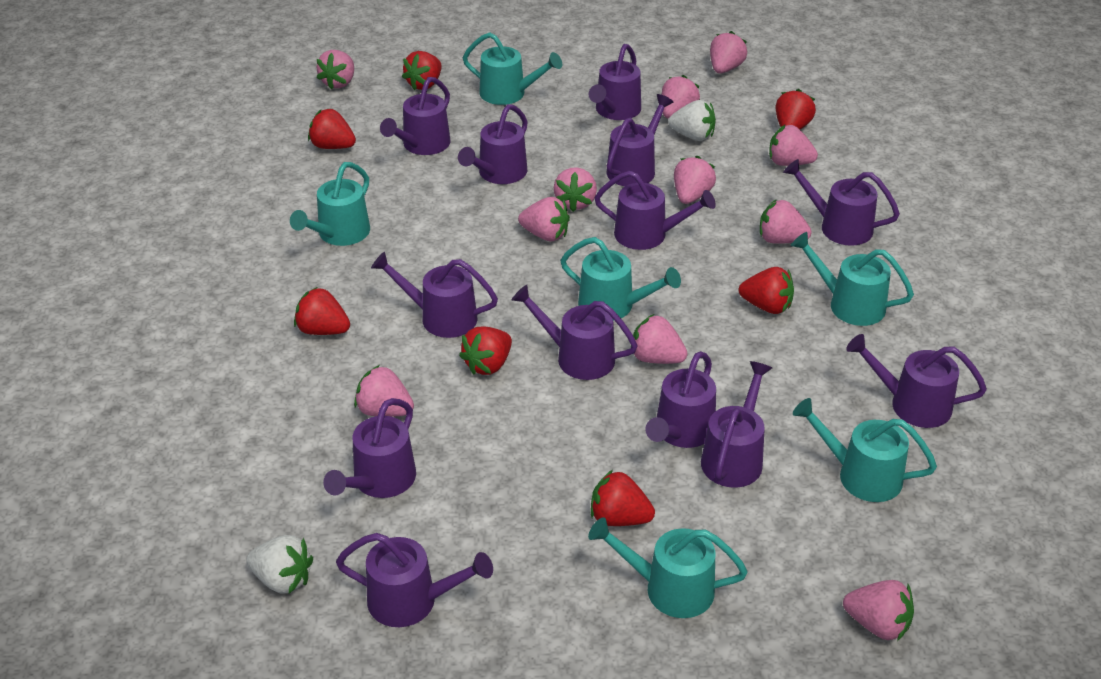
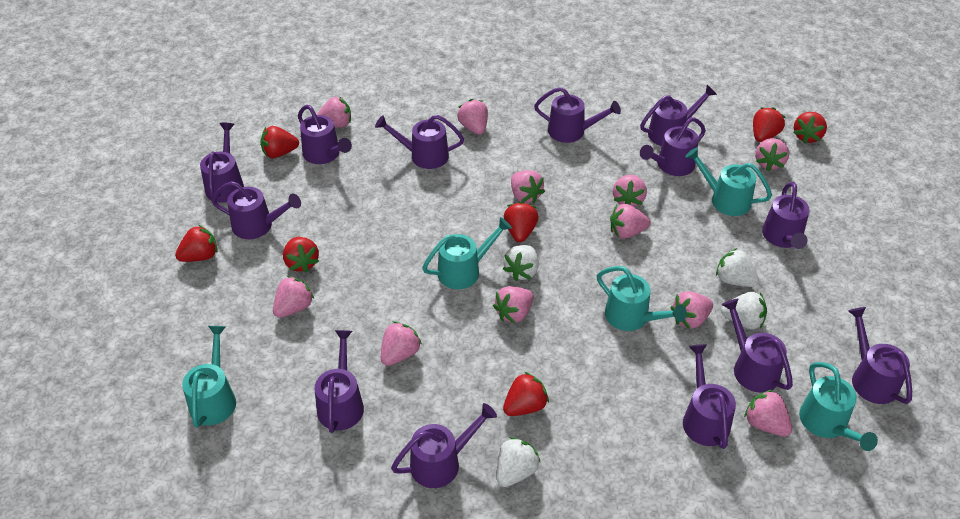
turquoise watering can: 6 -> 5
white strawberry: 2 -> 4

